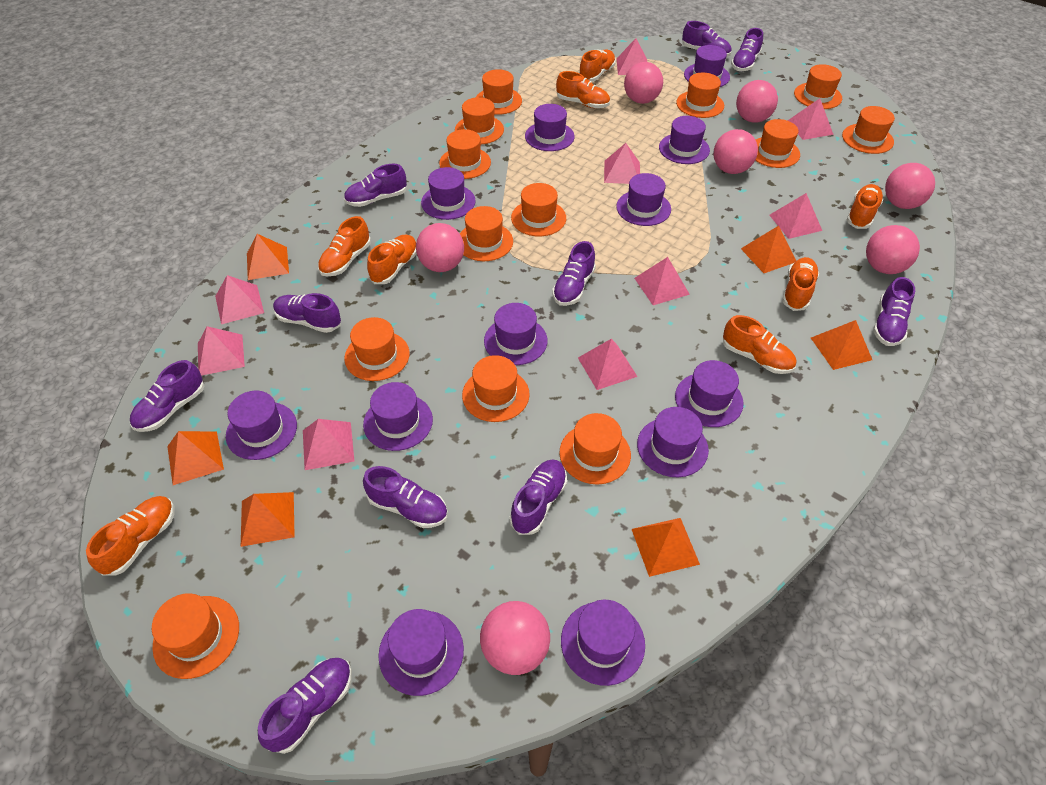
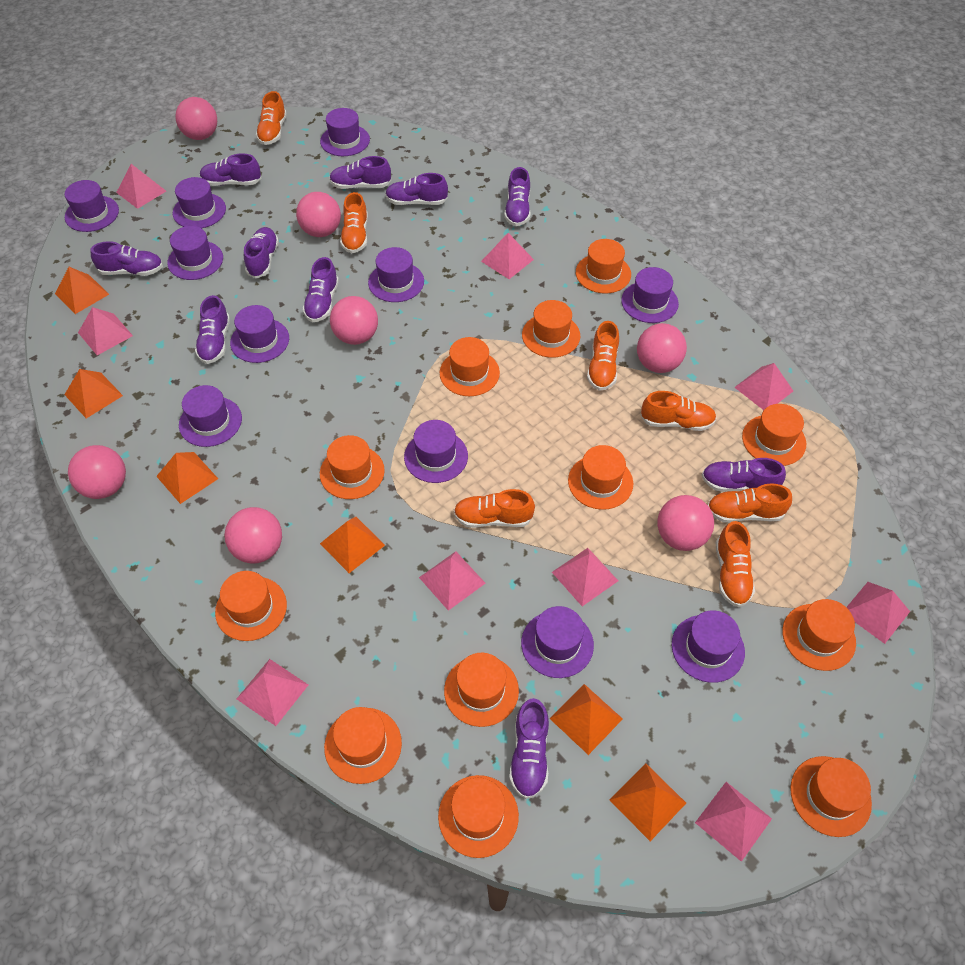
orange hat: 13 -> 12
orange shoe: 8 -> 7
purple hat: 12 -> 11

